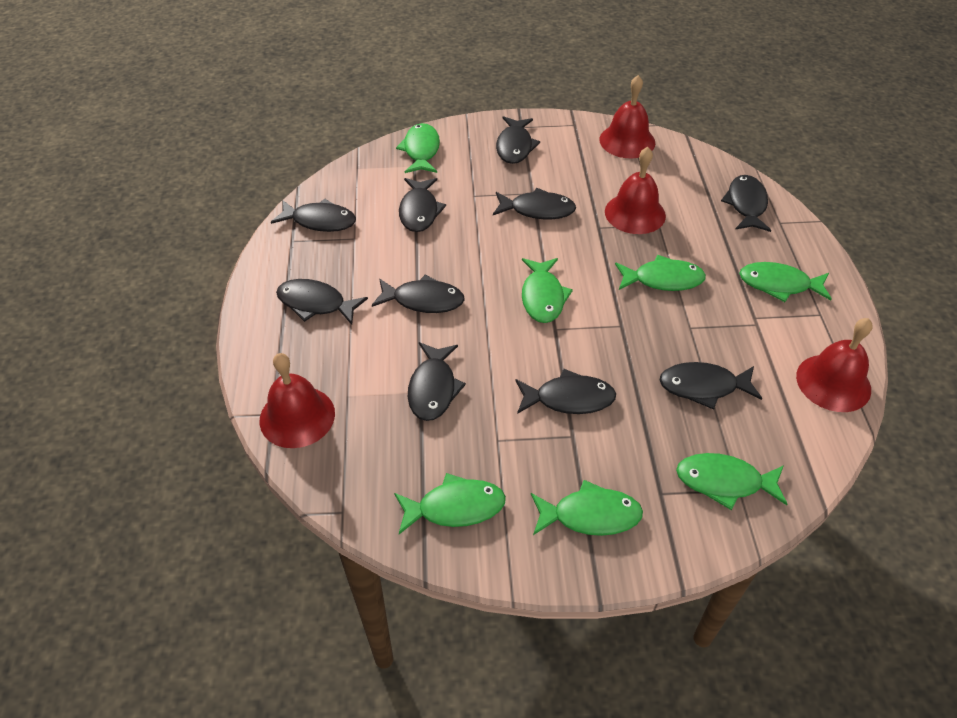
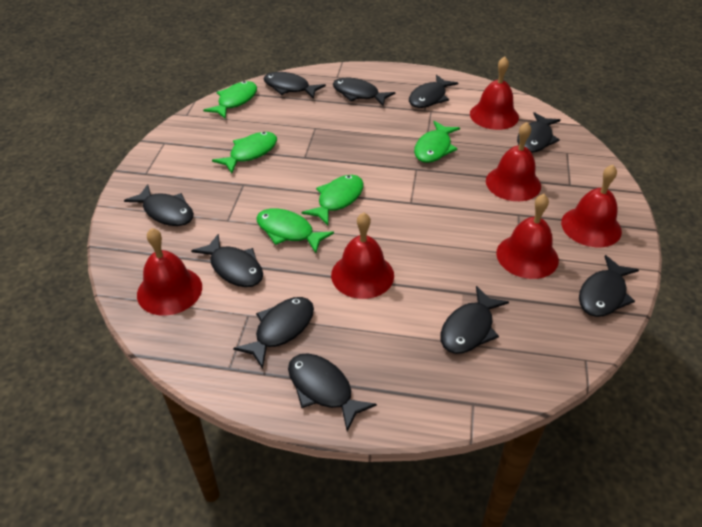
green fish: 7 -> 5
red bell: 4 -> 6

